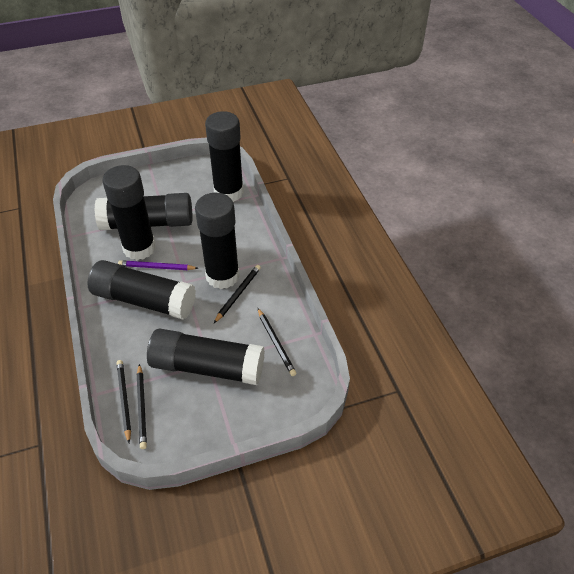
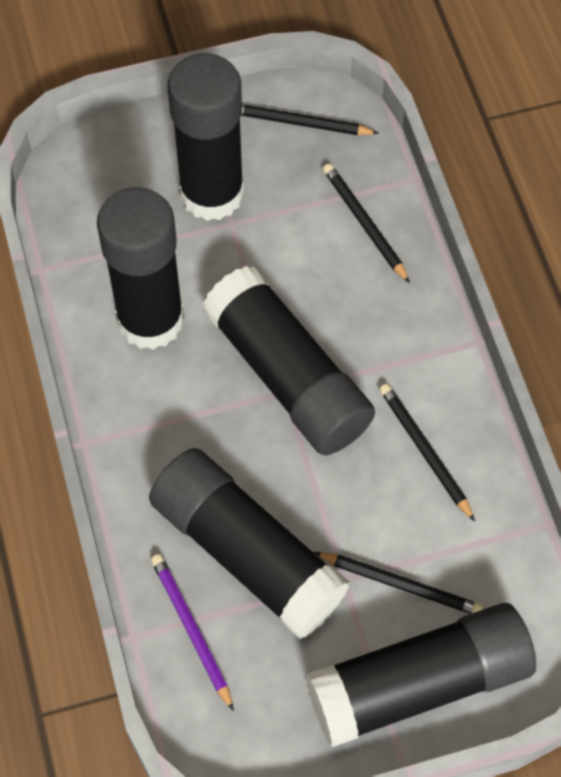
black glue stick: 6 -> 5

